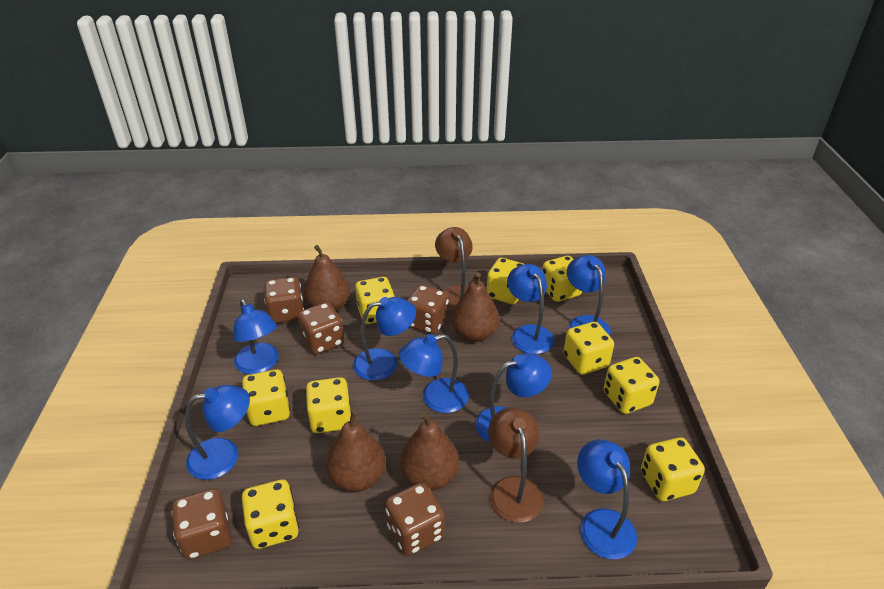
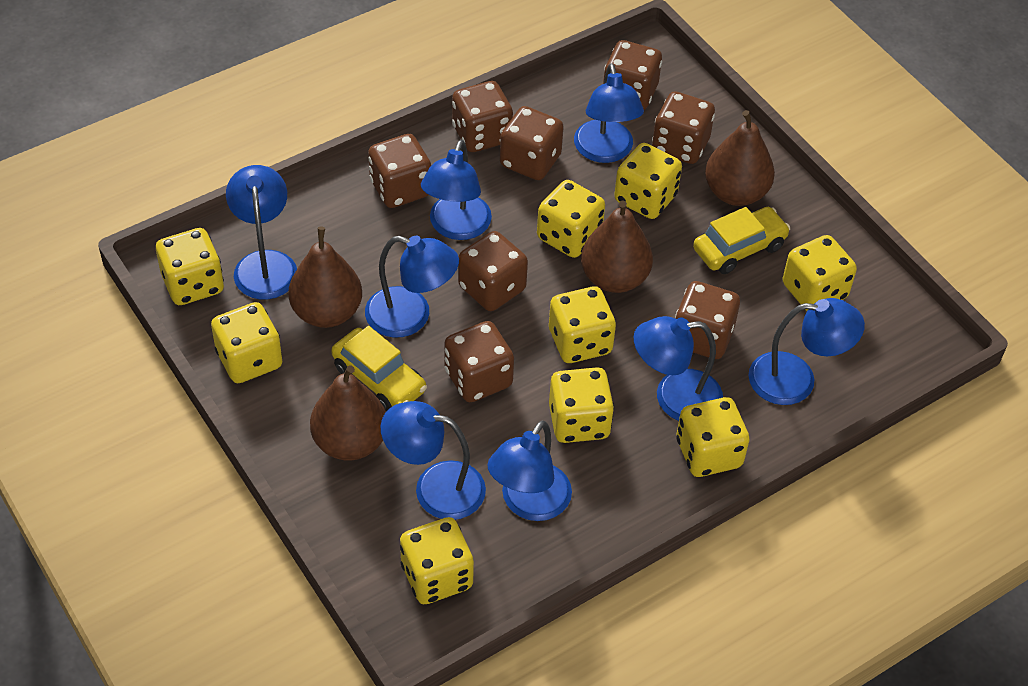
brown dice: 5 -> 8
brown lamp: 2 -> 0
yellow car: 0 -> 2

